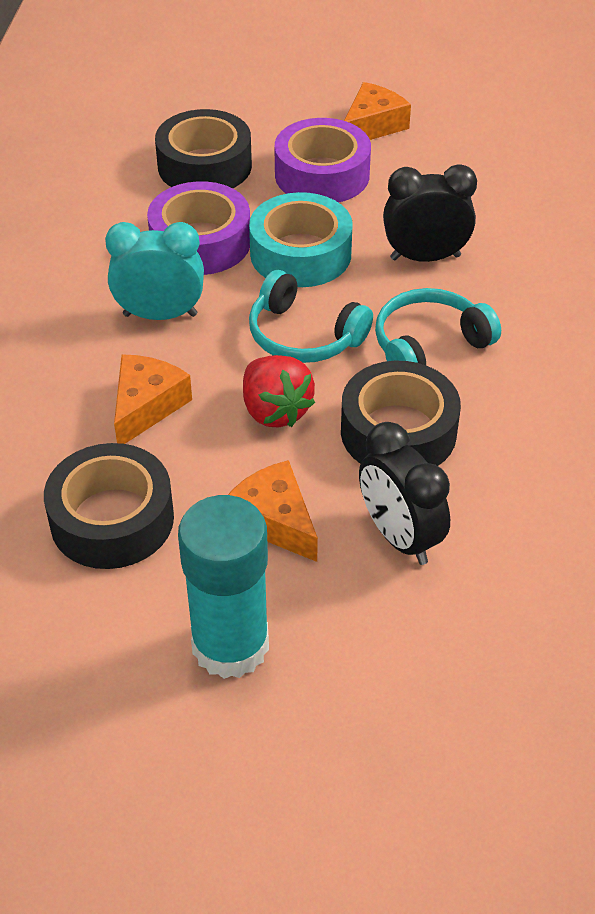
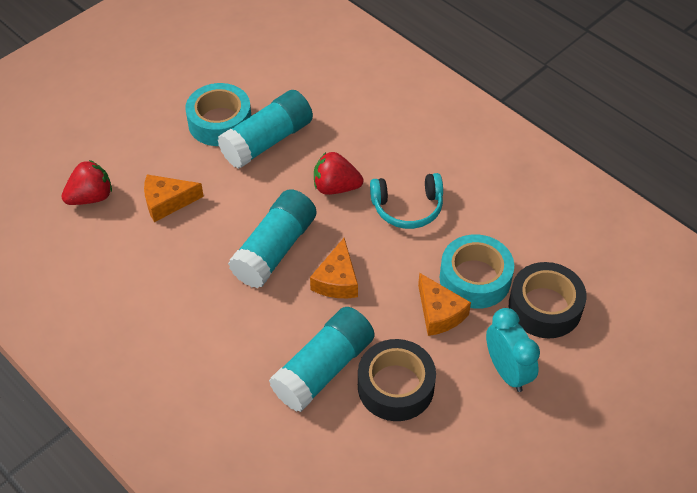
black clock: 2 -> 0
black tape: 3 -> 2
purple tape: 2 -> 0
red strawberry: 1 -> 2
turquoise glue stick: 1 -> 3
turquoise headphones: 2 -> 1
turquoise tape: 1 -> 2

